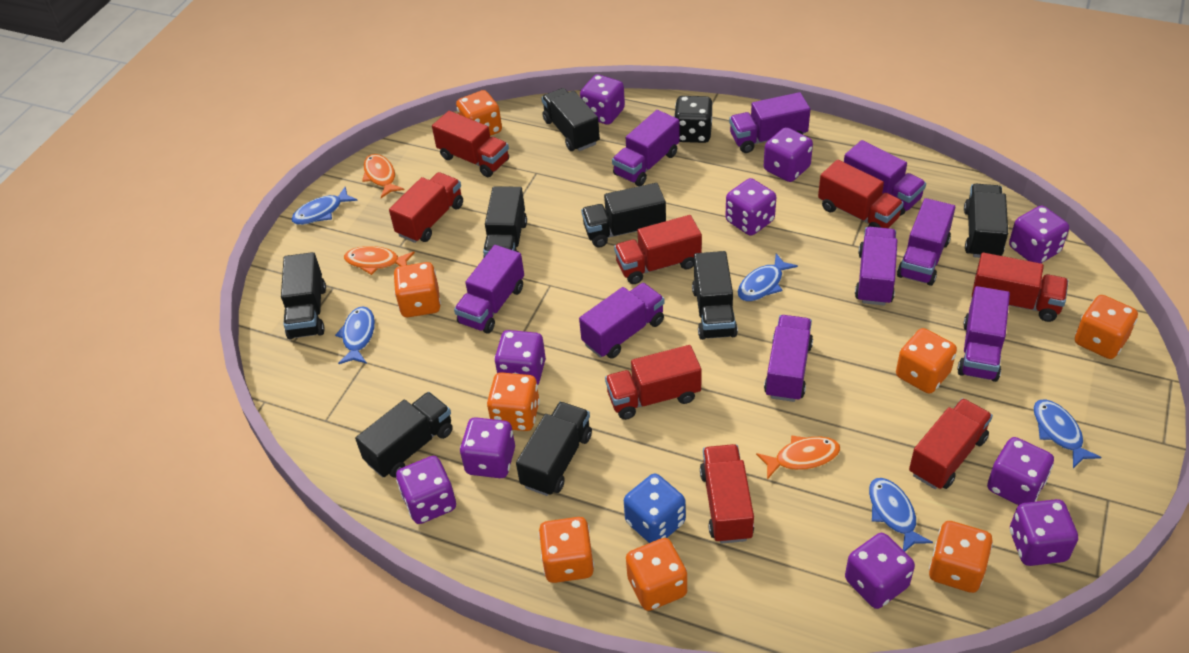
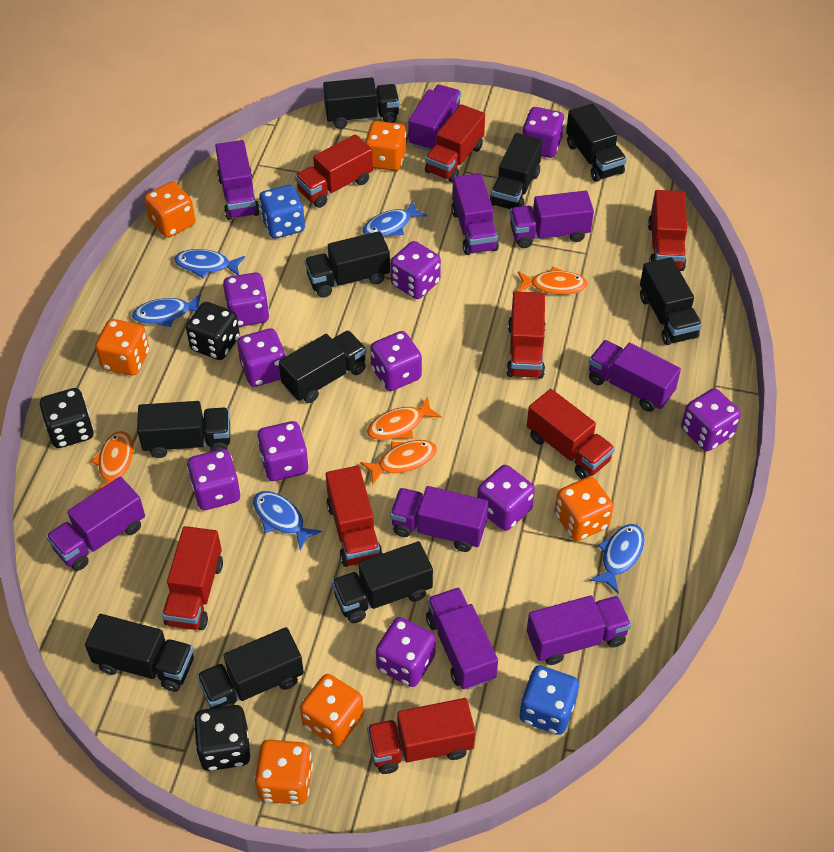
black dice: 1 -> 3
black truck: 8 -> 10
blue dice: 1 -> 2
orange dice: 8 -> 6
orange fish: 3 -> 4

